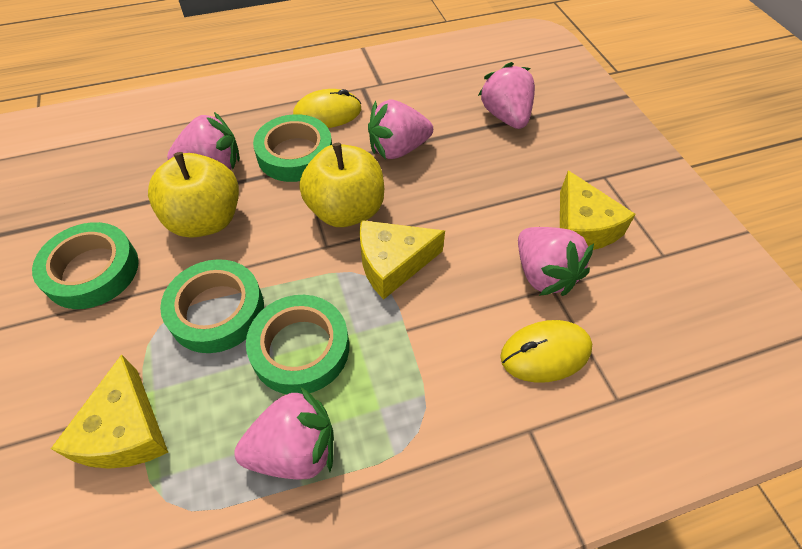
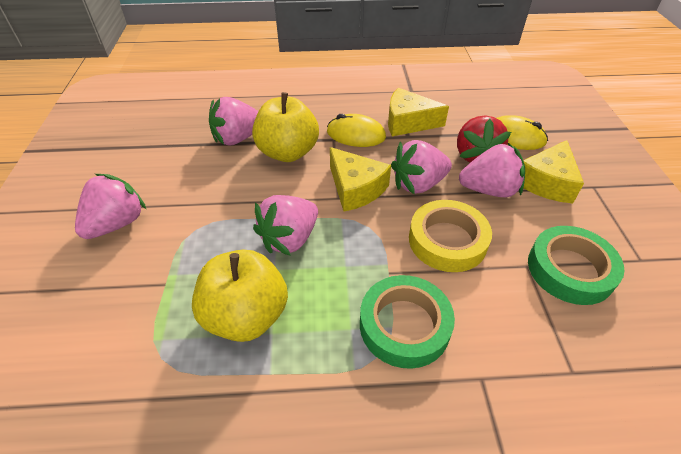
green tape: 4 -> 2
red strawberry: 0 -> 1
yellow tape: 0 -> 1

